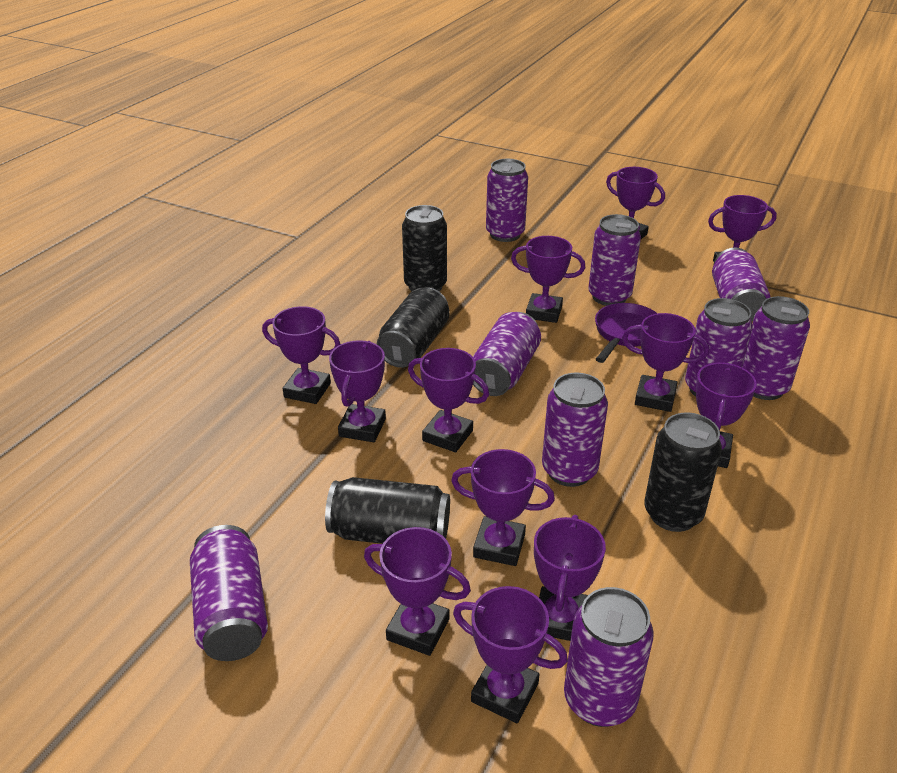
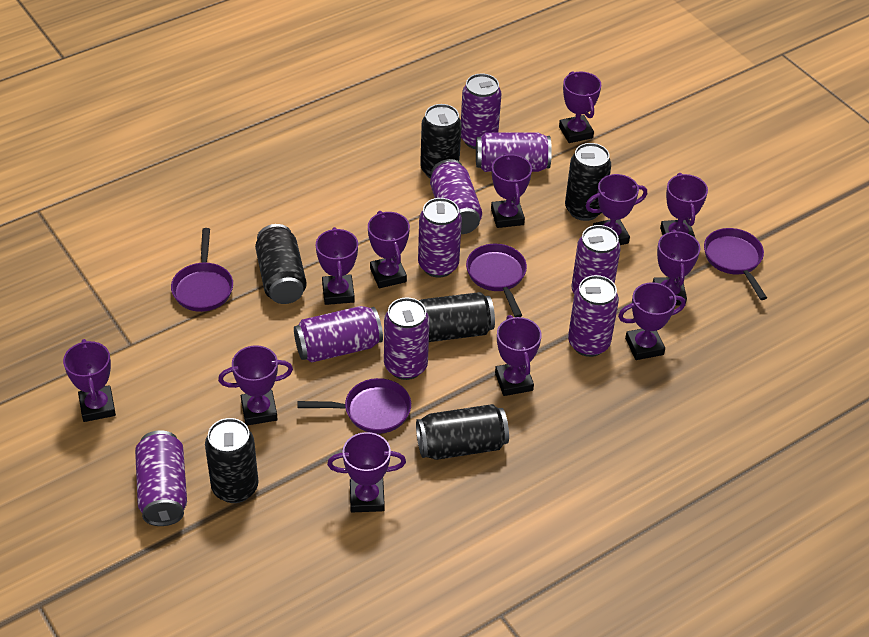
black can: 4 -> 6
purple pan: 1 -> 4

